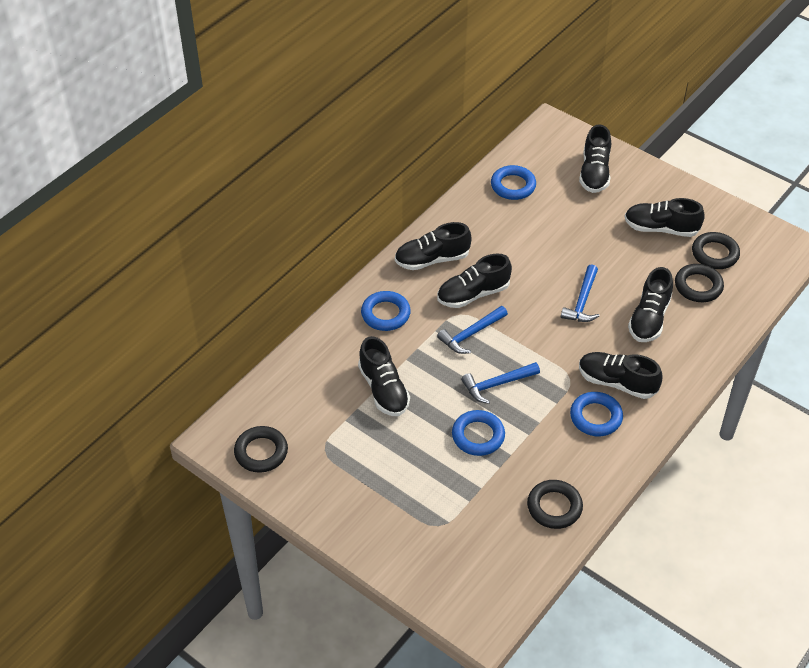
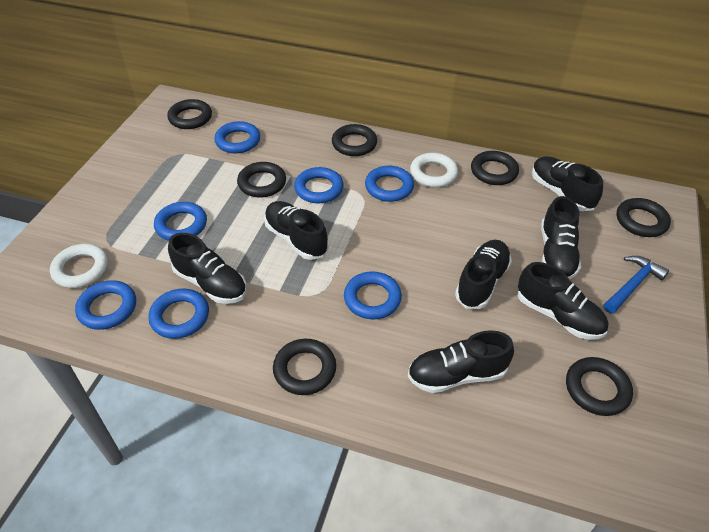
black ring: 4 -> 7
blue hammer: 3 -> 1
blue ring: 4 -> 7
white ring: 0 -> 2

